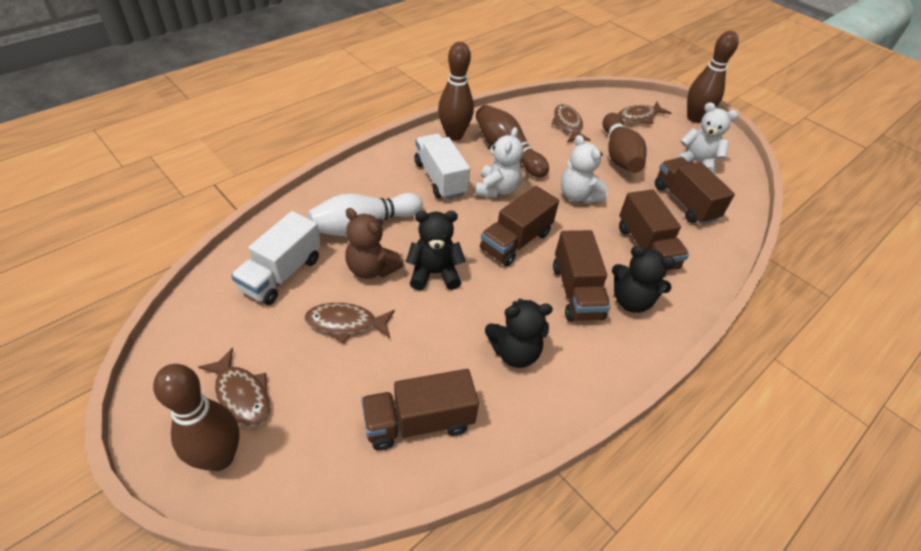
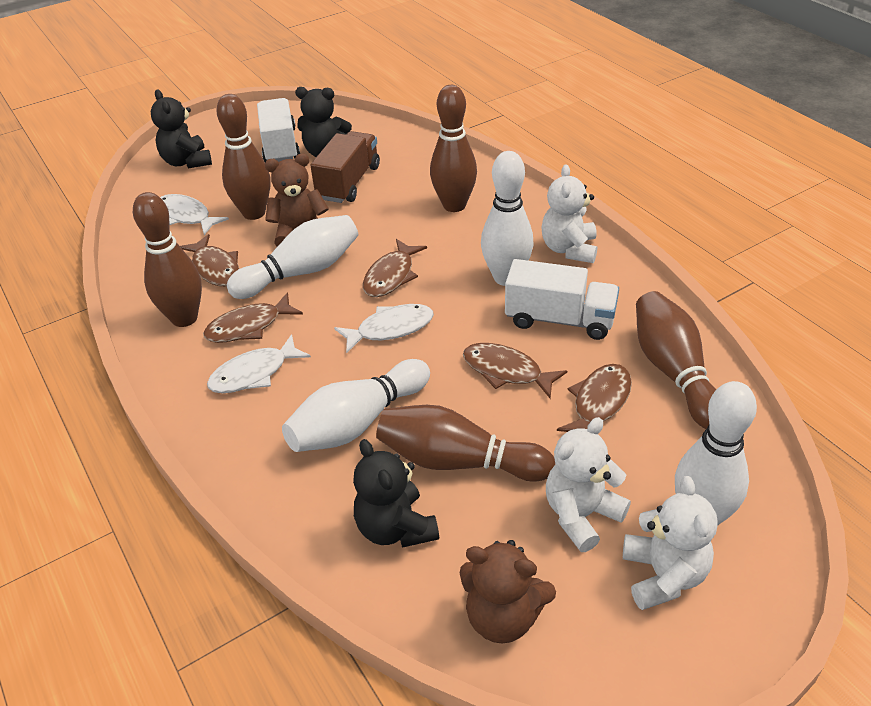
brown fish: 4 -> 5
brown teddy bear: 1 -> 2
brown truck: 5 -> 1
white bowling pin: 1 -> 4
white fish: 0 -> 3

